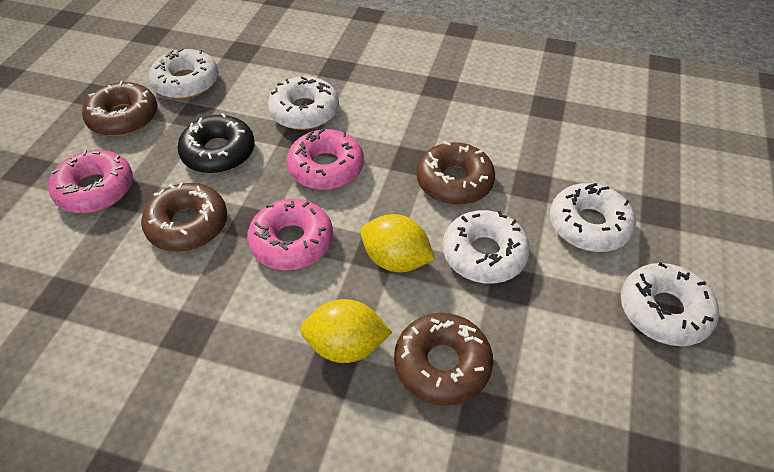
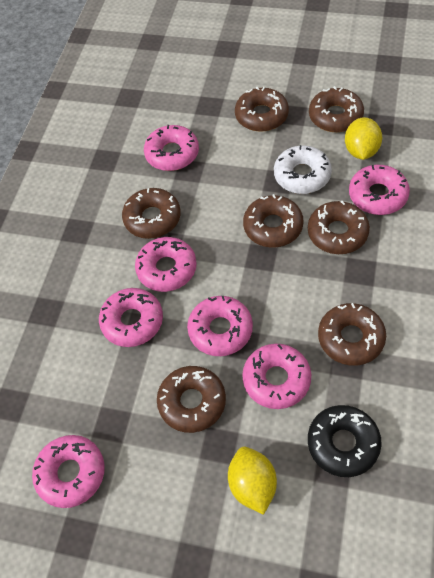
brown donut: 4 -> 7
pink donut: 3 -> 7
white donut: 5 -> 1

